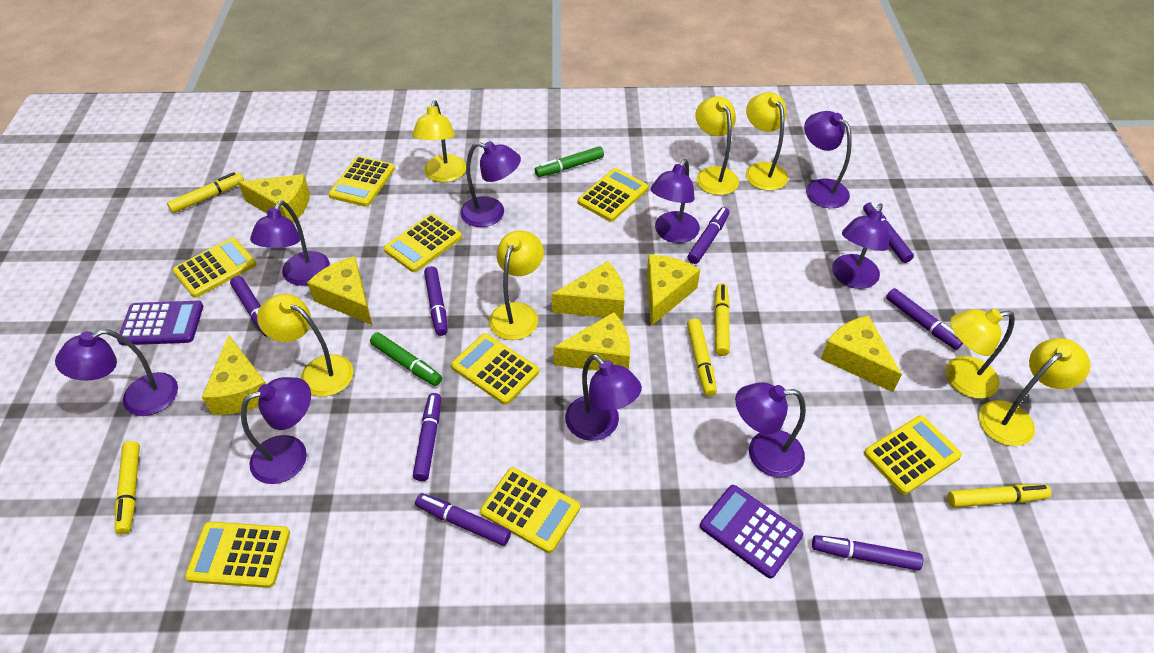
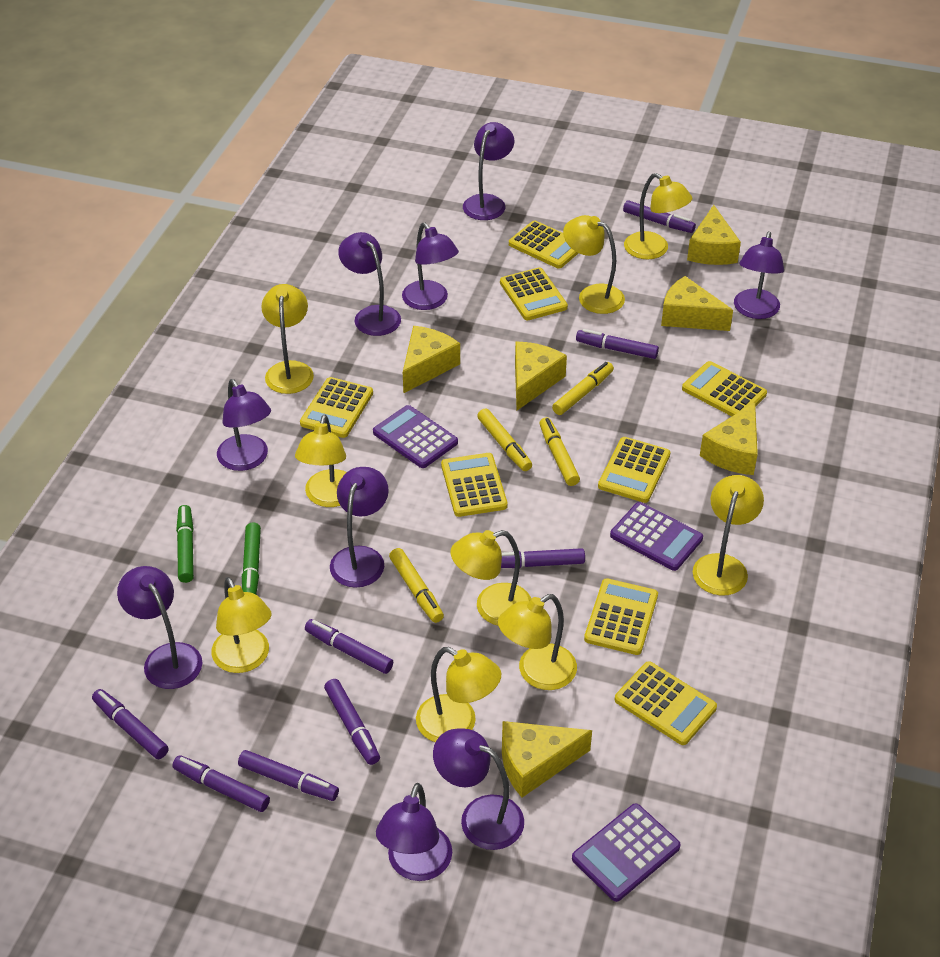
purple calculator: 2 -> 3
yellow cheese: 7 -> 6
yellow lamp: 7 -> 9
yellow marker: 5 -> 4

